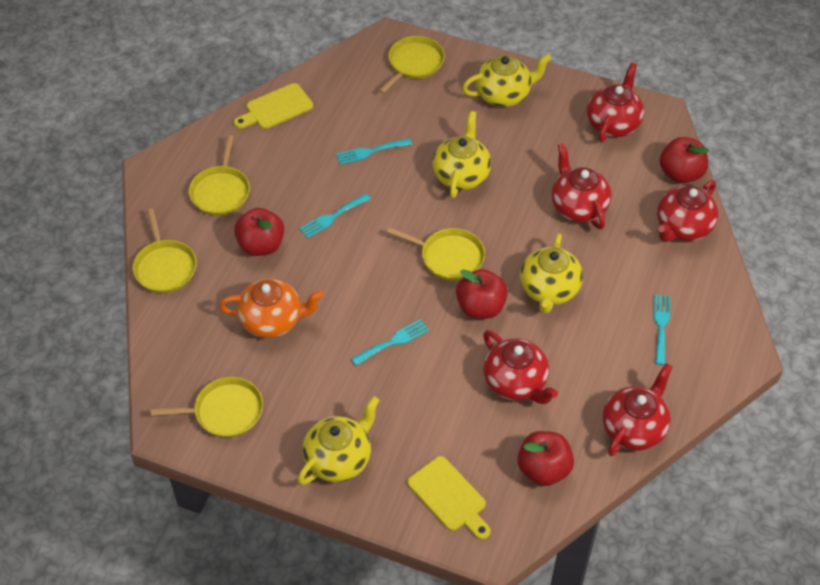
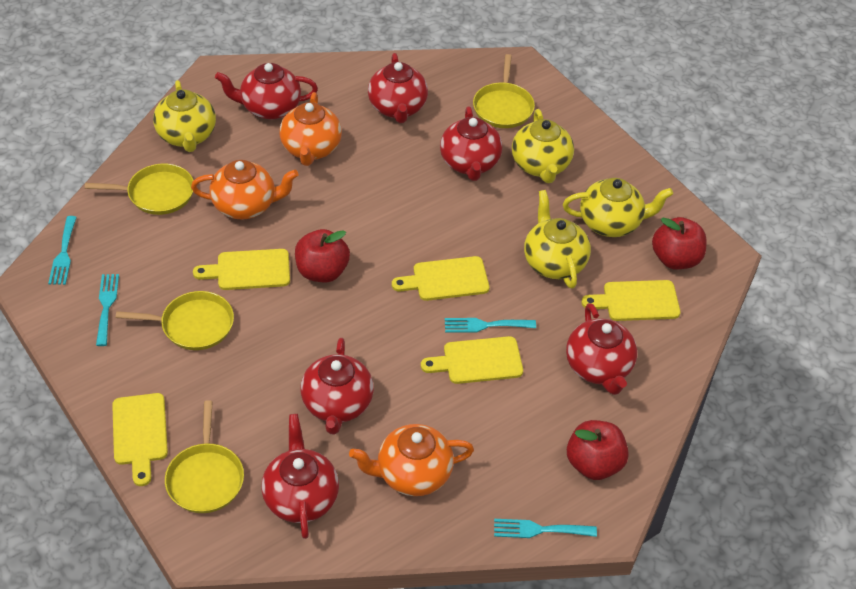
orange teapot: 1 -> 3
red apple: 4 -> 3
red teapot: 5 -> 6
yellow cutting board: 2 -> 5
yellow pan: 5 -> 4

